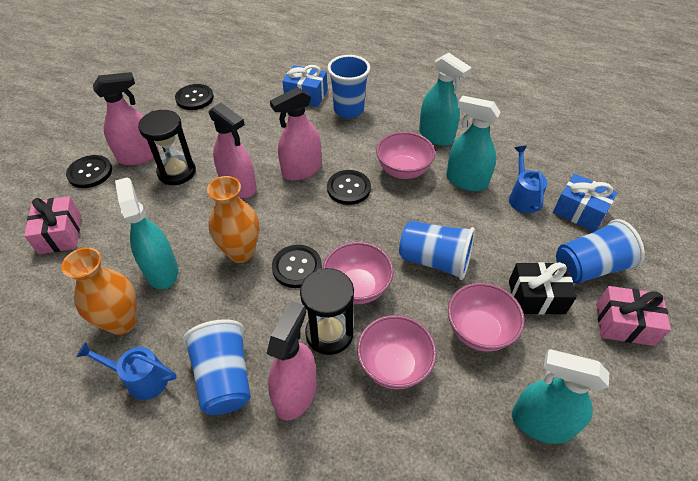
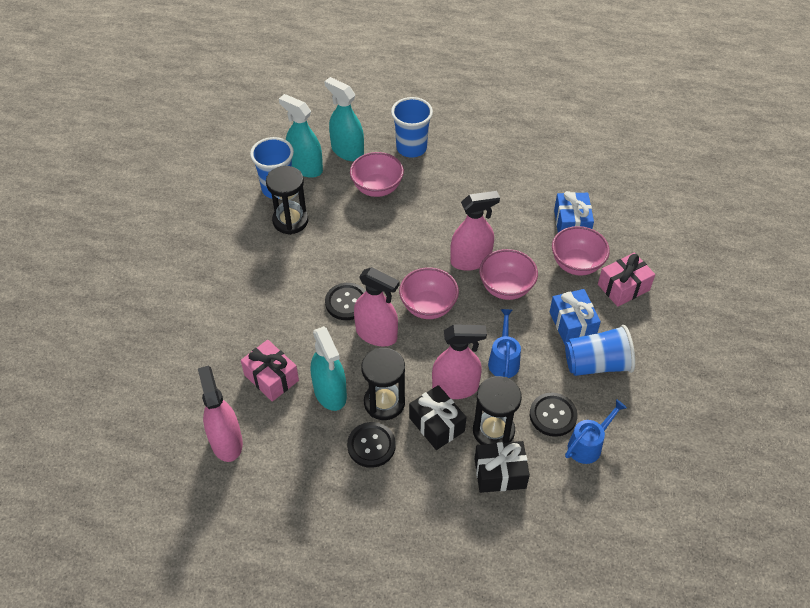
black button: 4 -> 3
black gift: 1 -> 2
black hourglass: 2 -> 3
blue cup: 4 -> 3
orange vase: 2 -> 0
turquoise spray bottle: 4 -> 3

